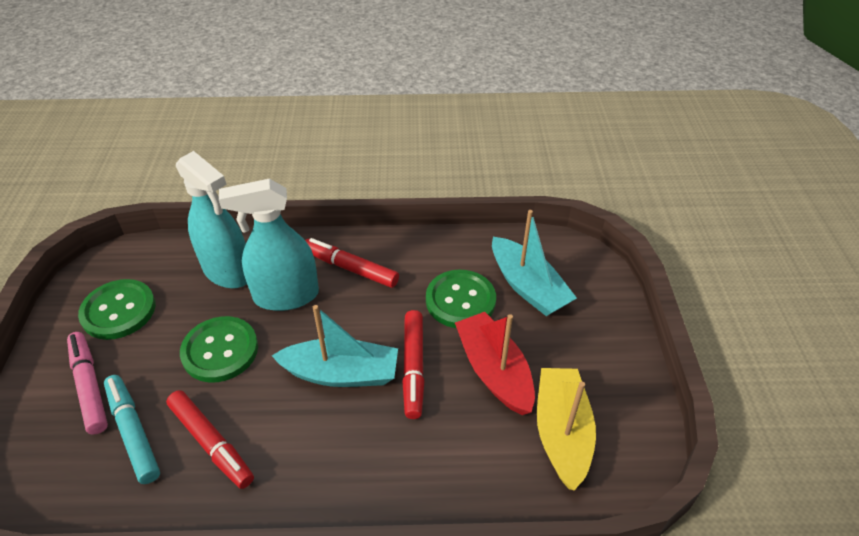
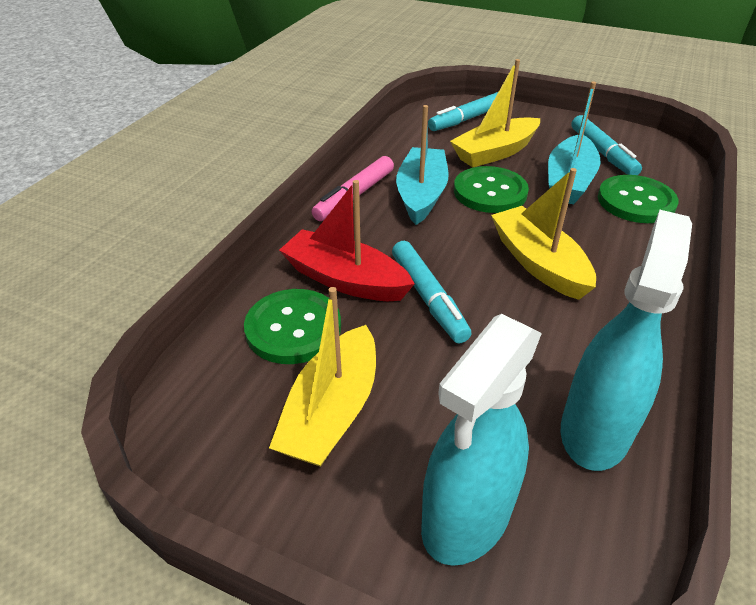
red marker: 3 -> 0
turquoise marker: 1 -> 3
yellow boat: 1 -> 3

